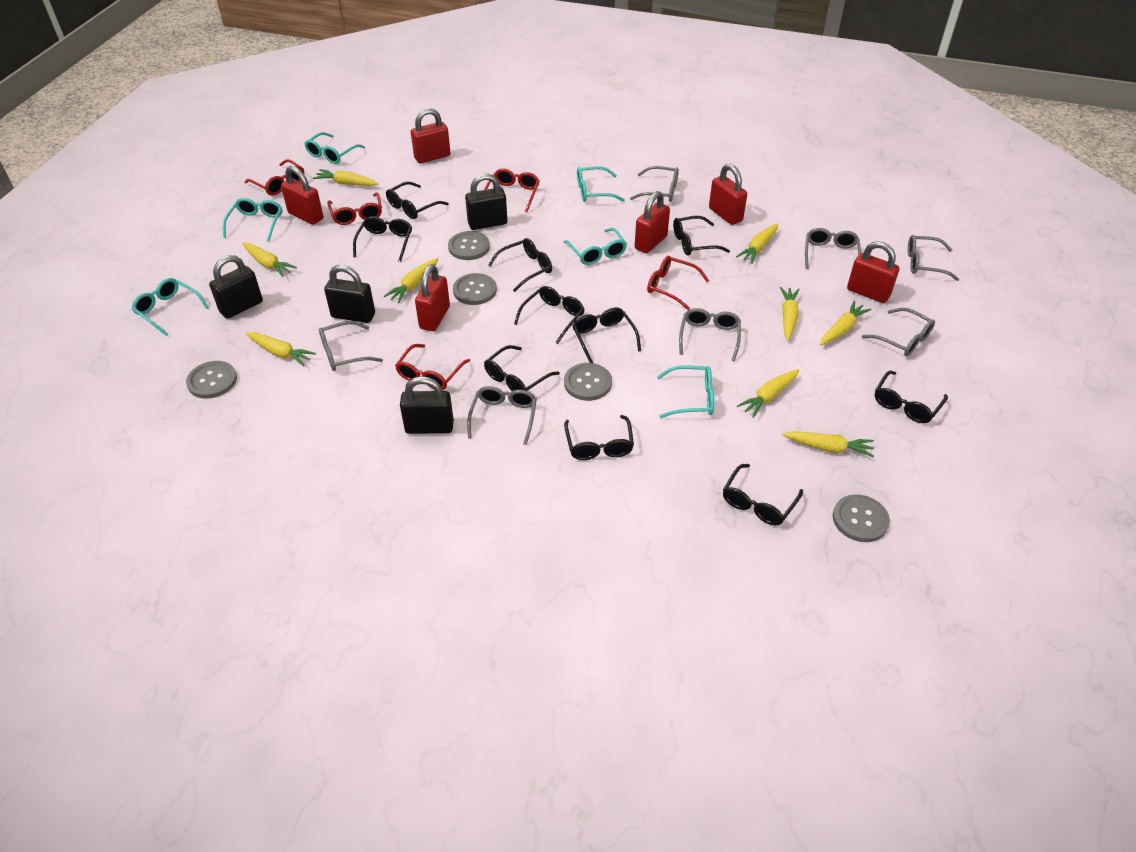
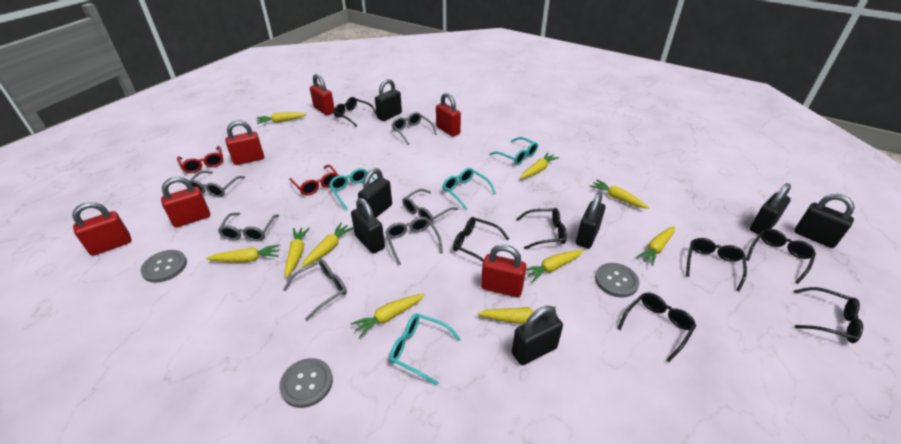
black glasses: 10 -> 7
black padlock: 4 -> 7
grey button: 5 -> 3
grey glasses: 7 -> 6
red glasses: 5 -> 2
turquoise glasses: 6 -> 4
yellow carrot: 9 -> 10

